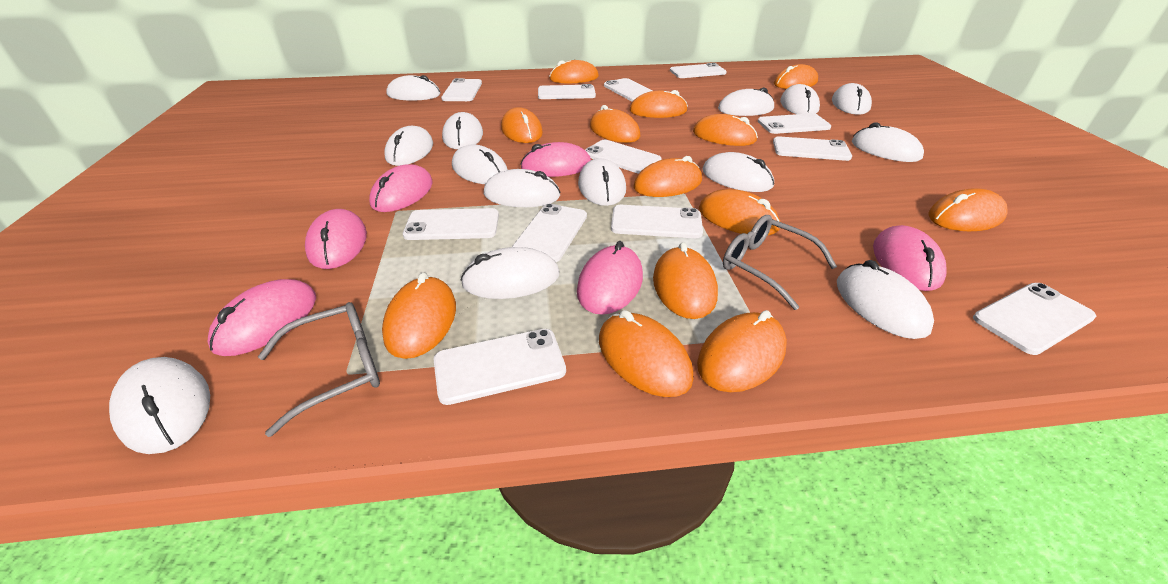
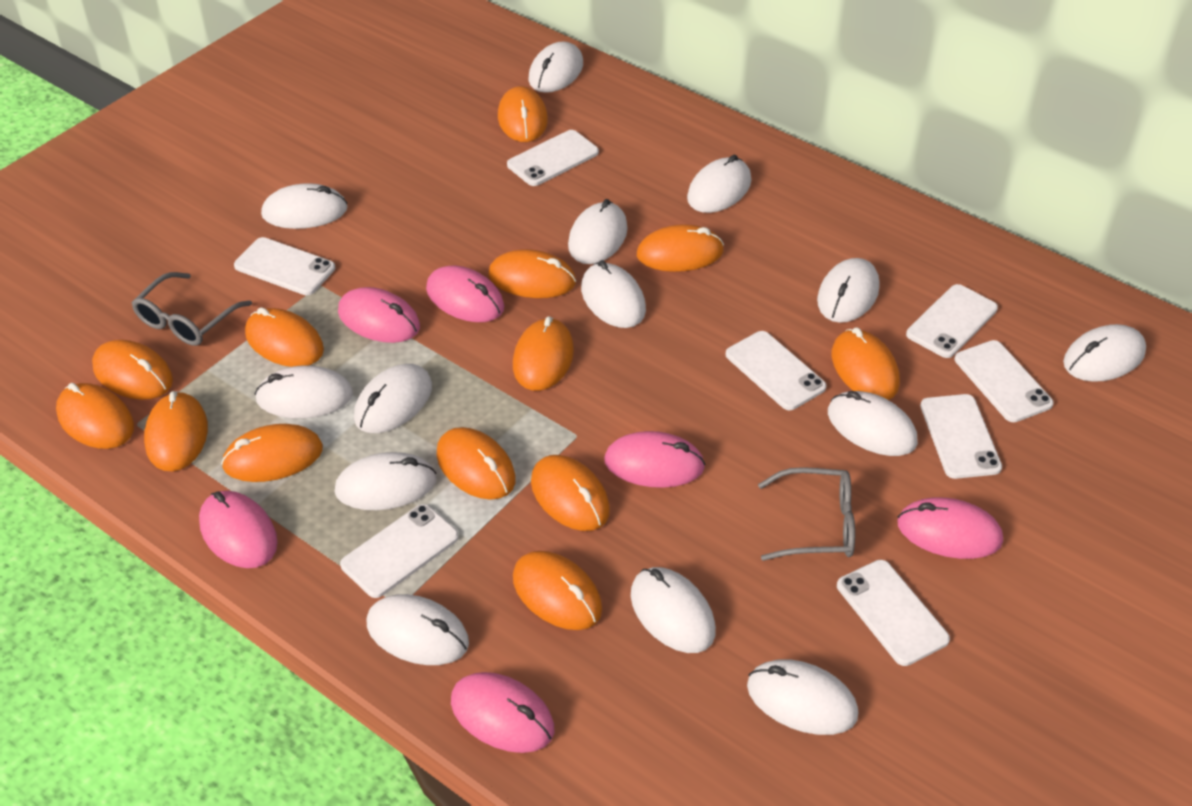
white phone: 12 -> 8

